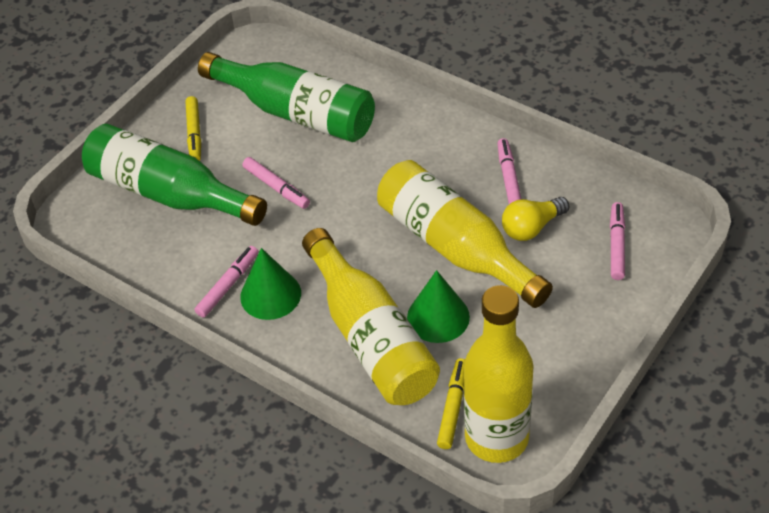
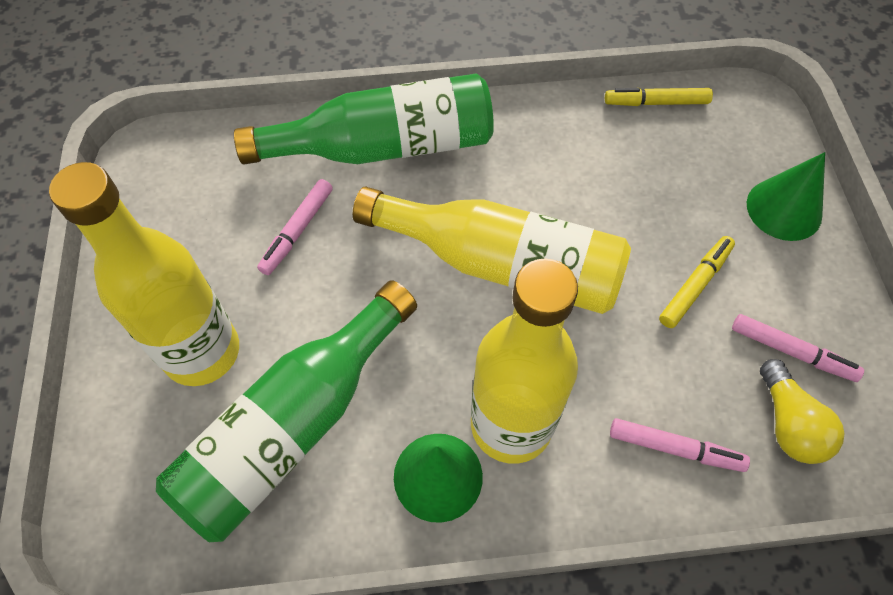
pink marker: 4 -> 3

